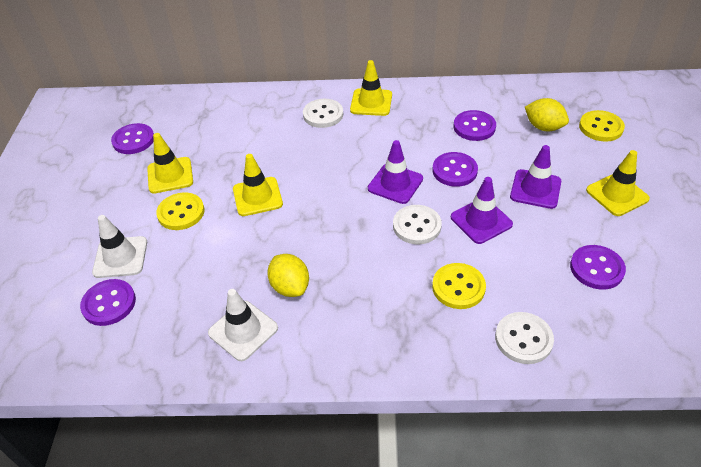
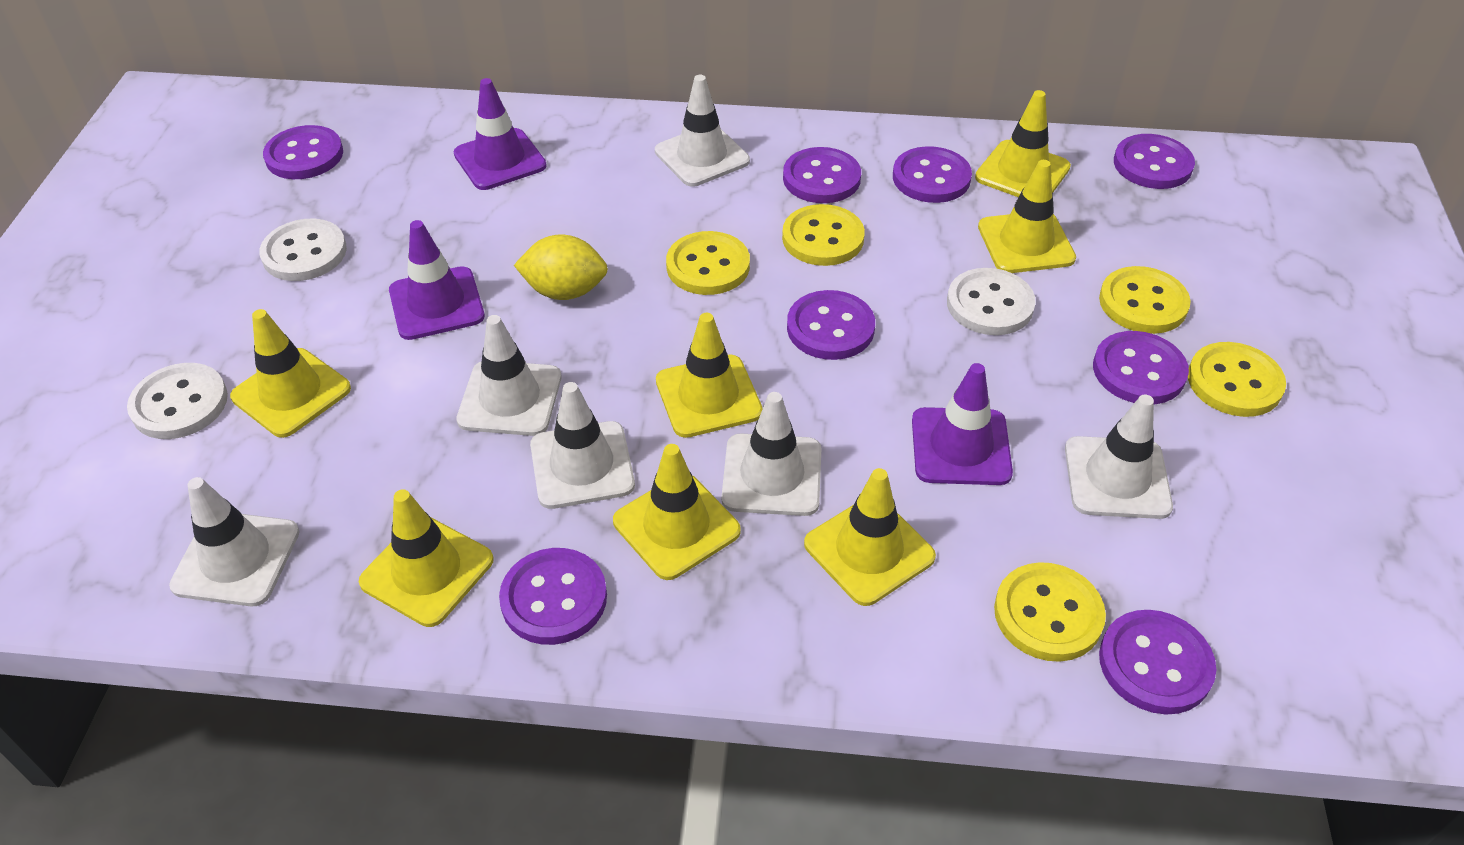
purple button: 5 -> 8
white traffic cone: 2 -> 6
yellow button: 3 -> 5
yellow lemon: 2 -> 1
yellow traffic cone: 4 -> 7

